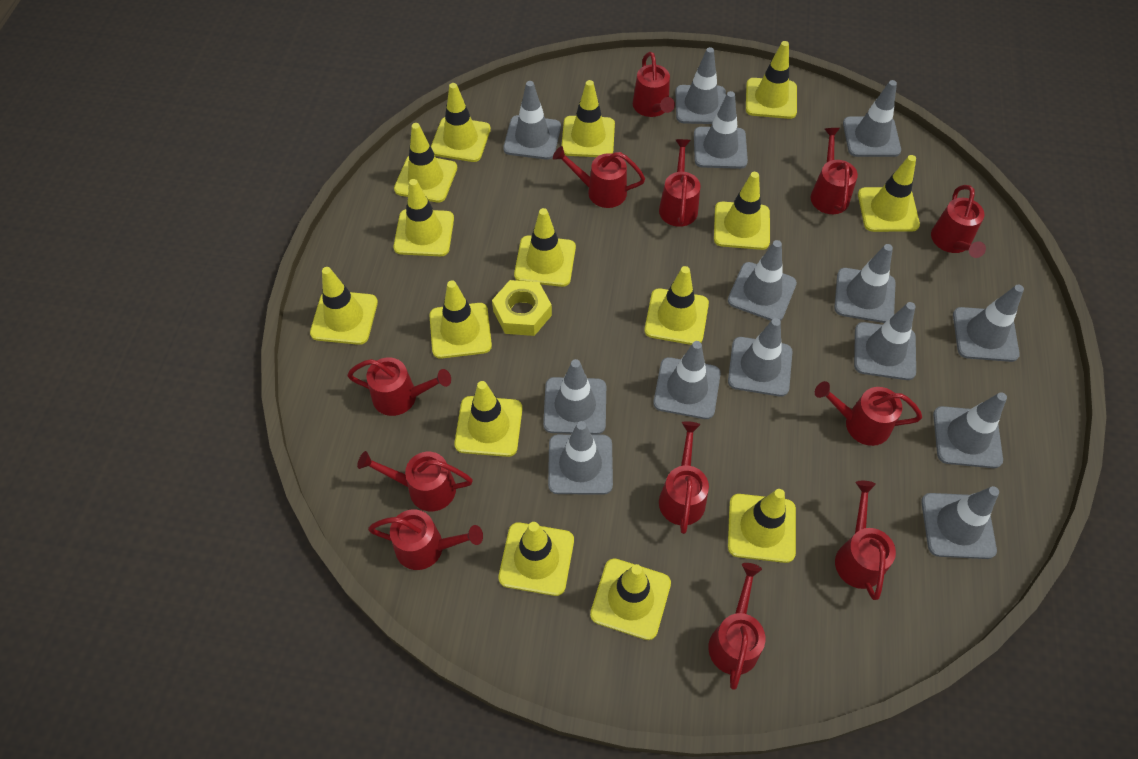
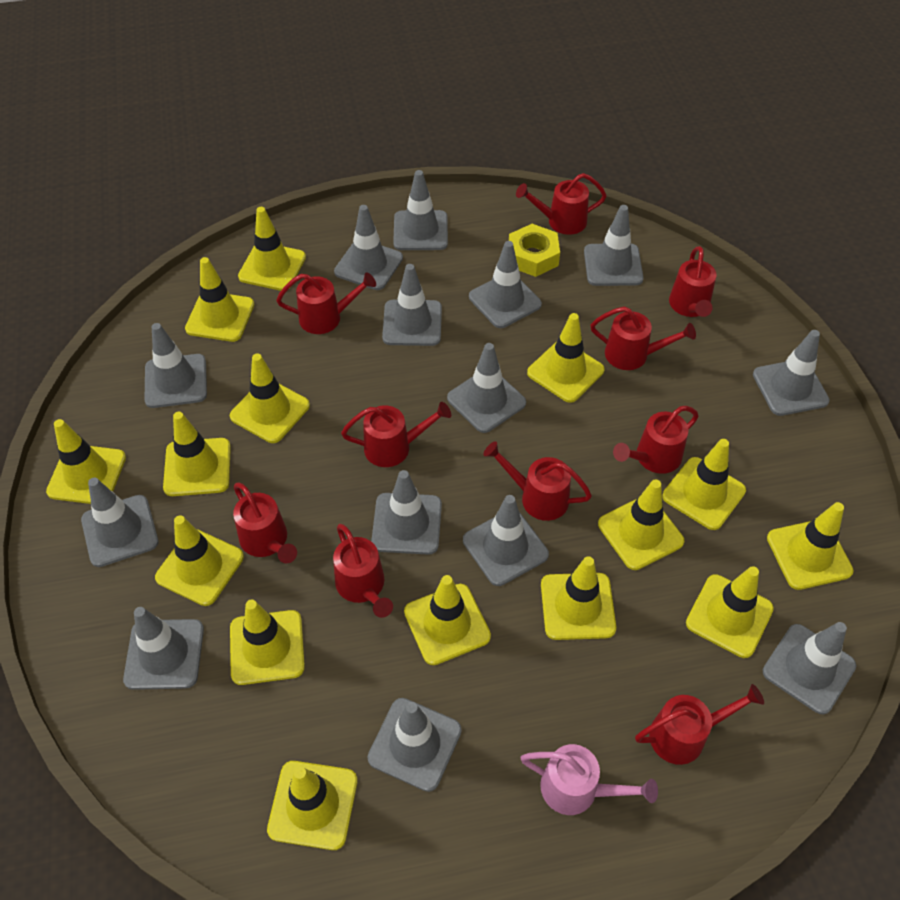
pink watering can: 0 -> 1
red watering can: 12 -> 10

